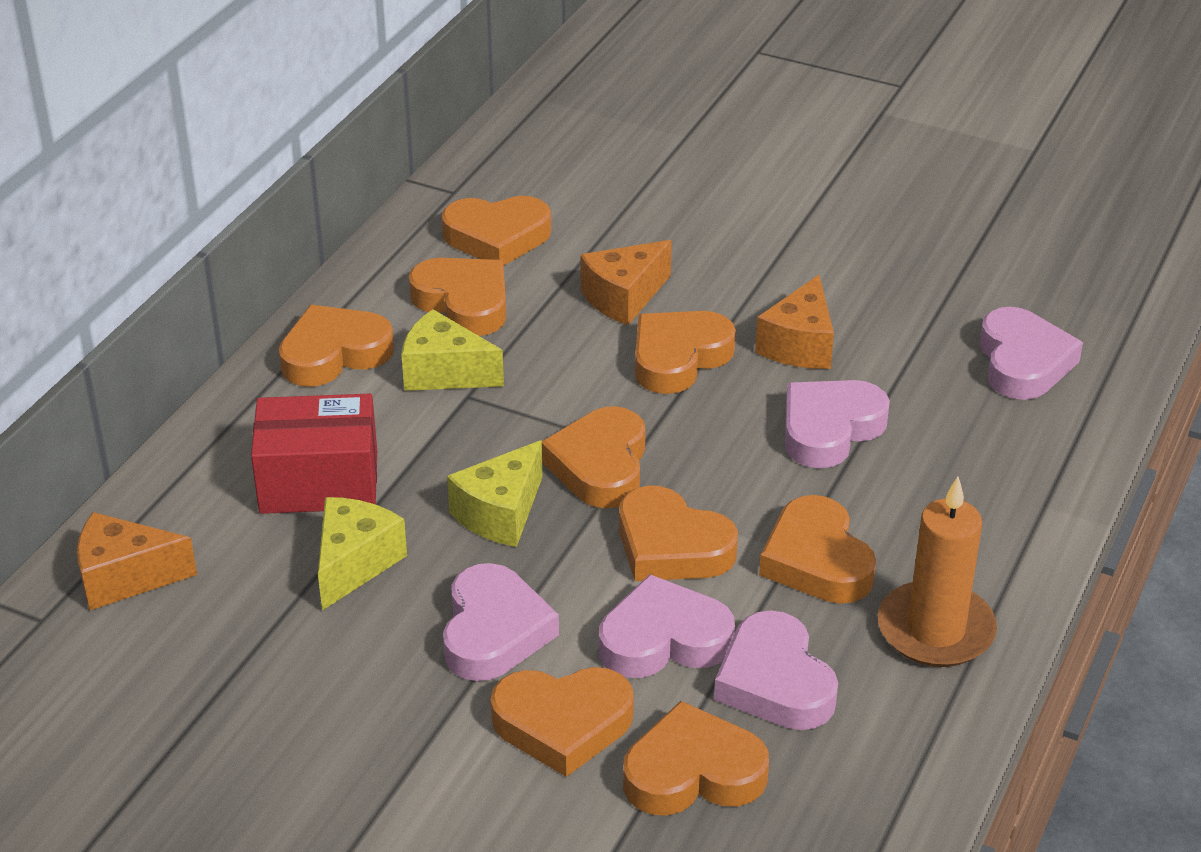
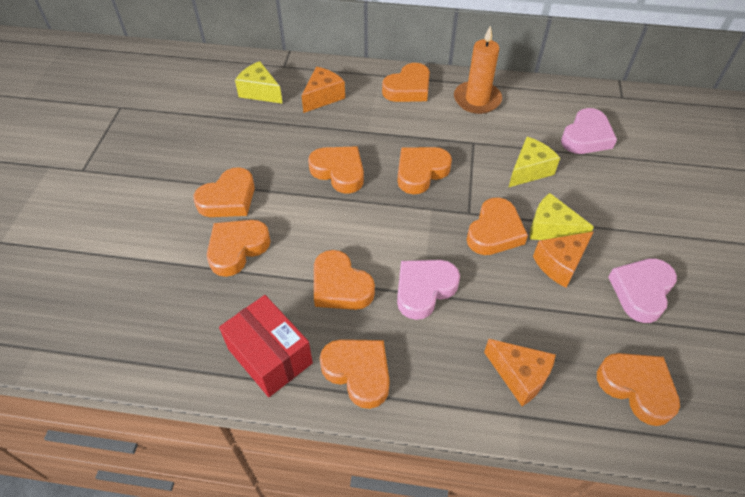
pink heart: 5 -> 3

